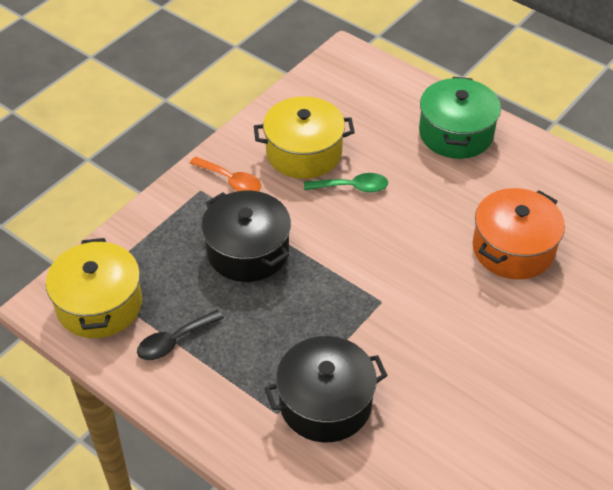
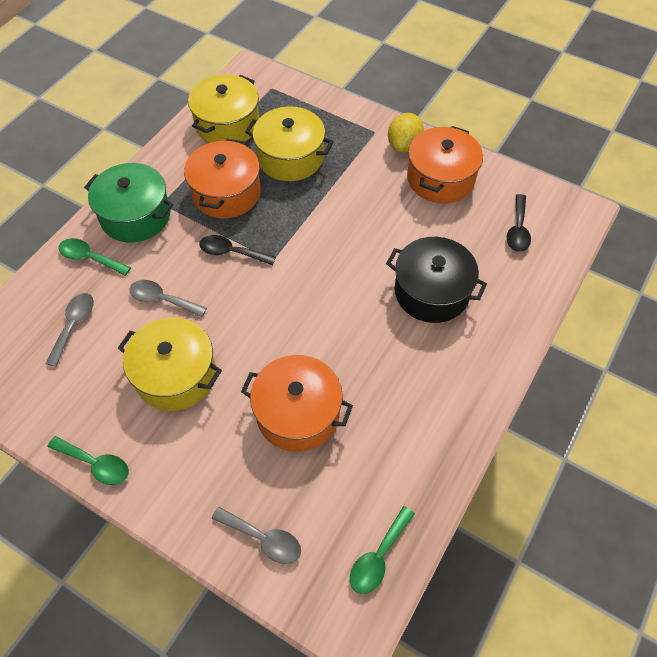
black pot: 2 -> 1
black spoon: 1 -> 2
green spoon: 1 -> 3
grey spoon: 0 -> 3
orange pot: 1 -> 3
orange spoon: 1 -> 0
yellow lemon: 0 -> 1
yellow pot: 2 -> 3

